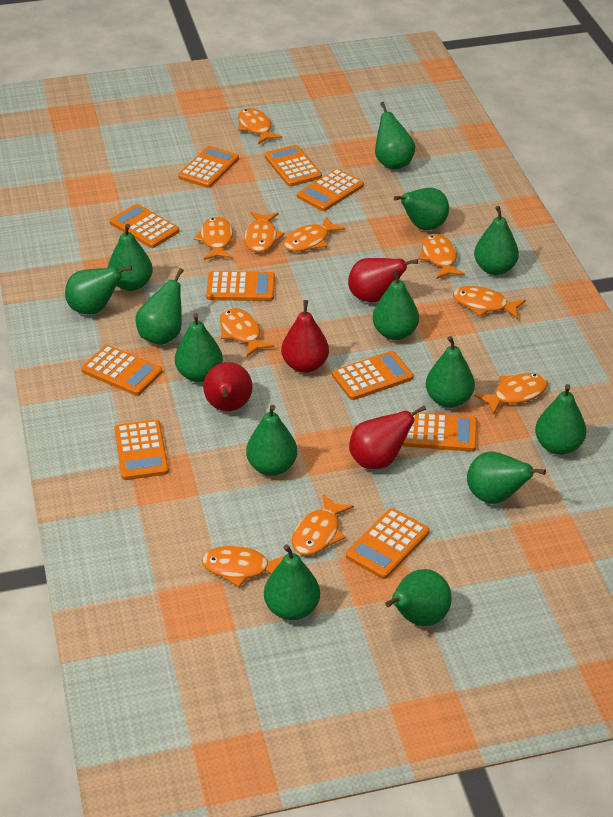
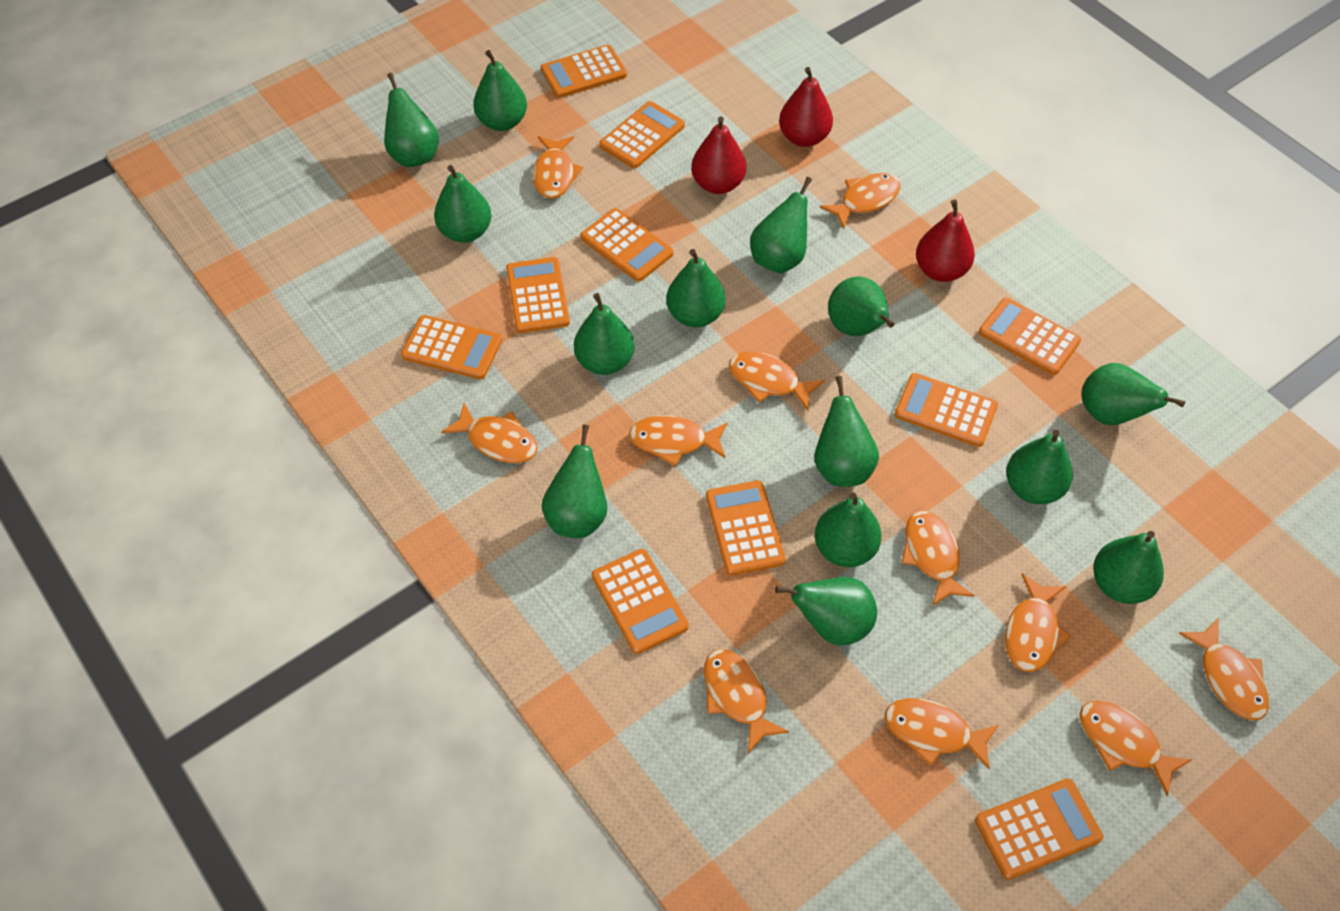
orange fish: 10 -> 11
red pear: 4 -> 3

